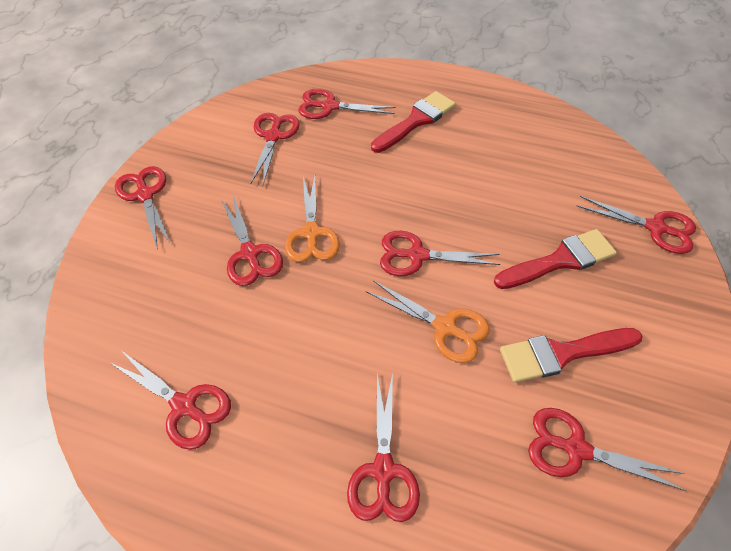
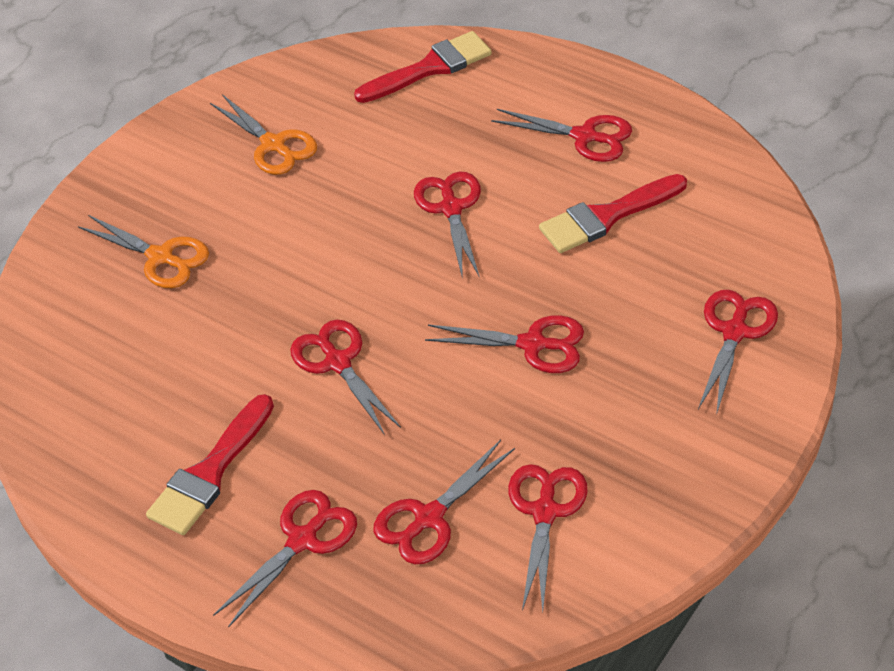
red scissors: 9 -> 8

